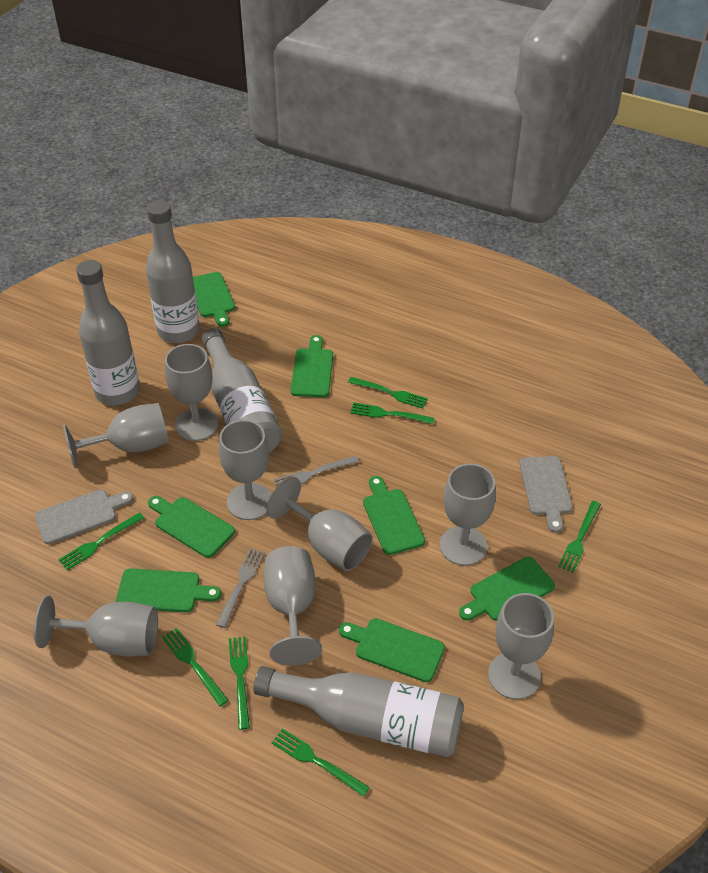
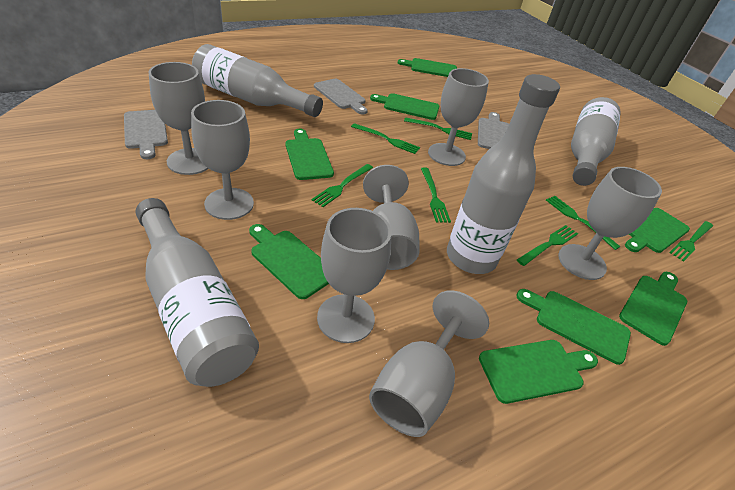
green cutting board: 7 -> 8
grey cutting board: 2 -> 3
grey fork: 2 -> 0
grey goblet: 8 -> 7

